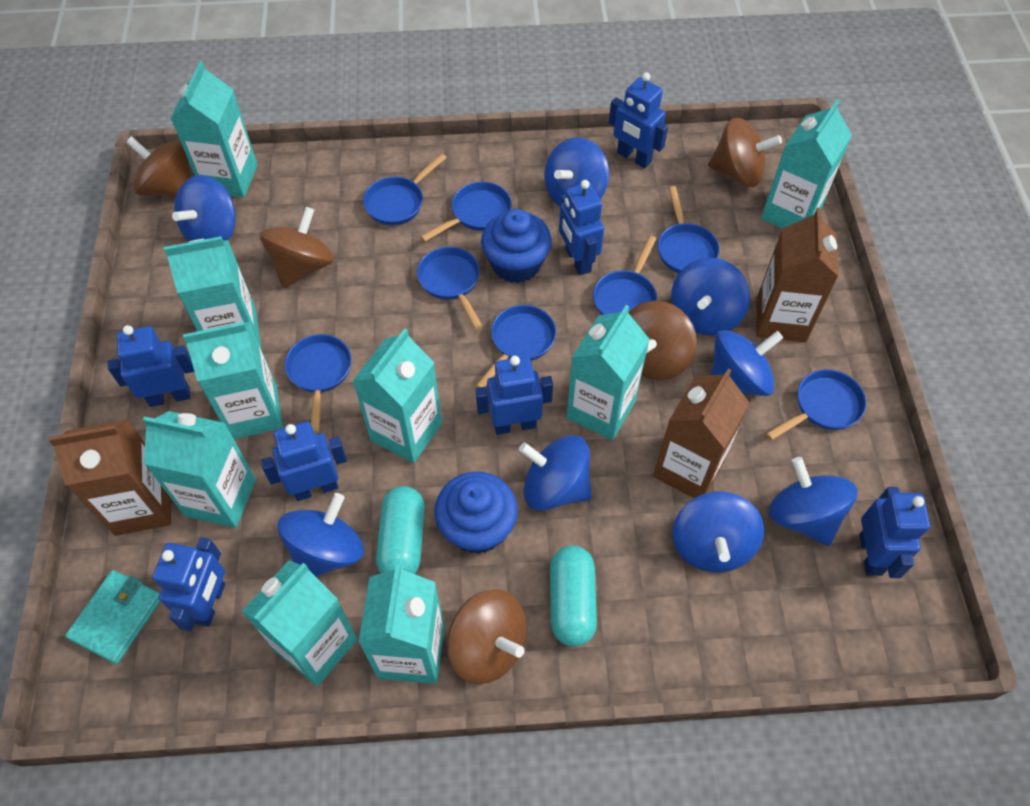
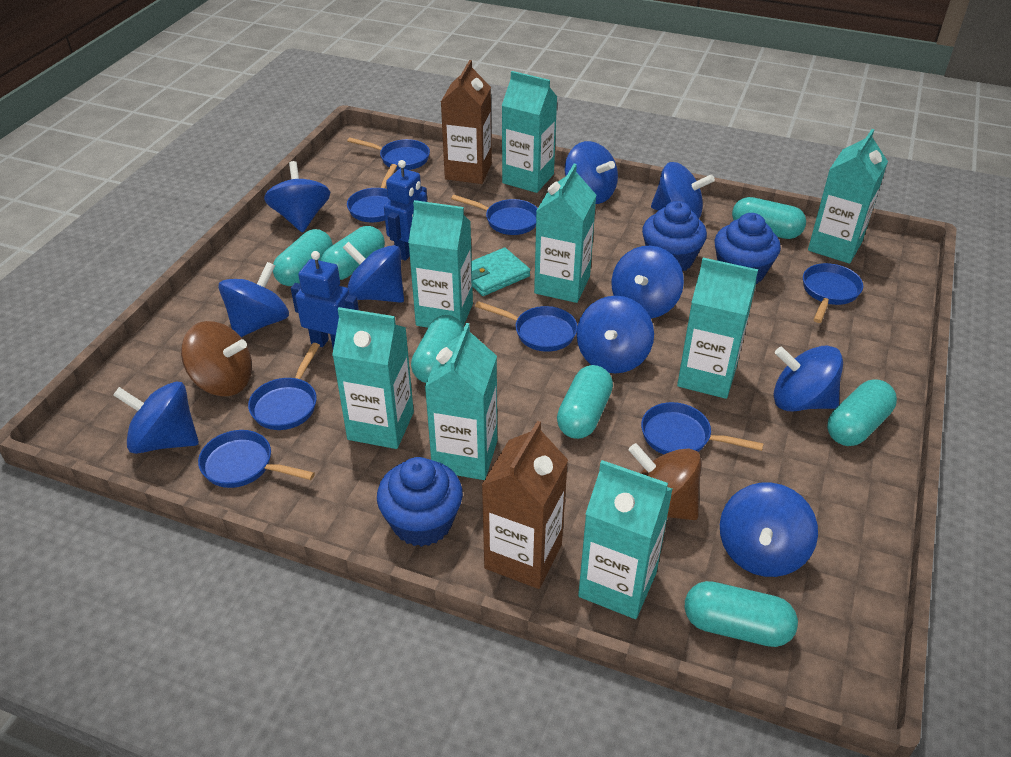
blue cupcake: 2 -> 3
blue robot: 7 -> 2
blue spinning top: 8 -> 10
brown carton: 3 -> 2
brown spinning top: 5 -> 2
turquoise capsule: 2 -> 7
turquoise carton: 9 -> 8

